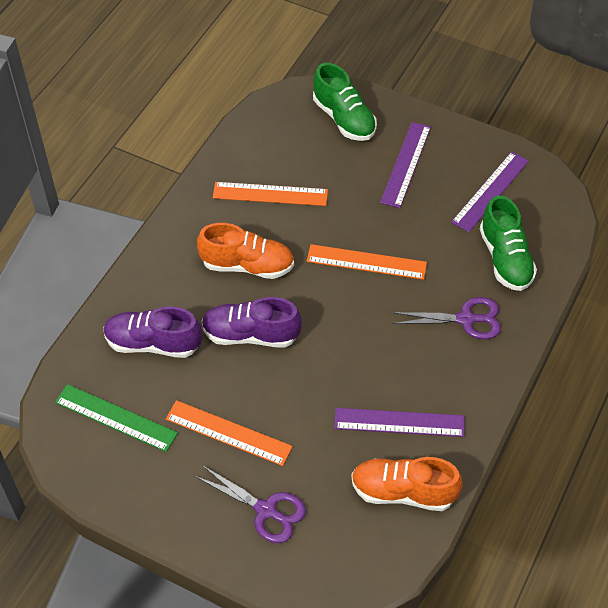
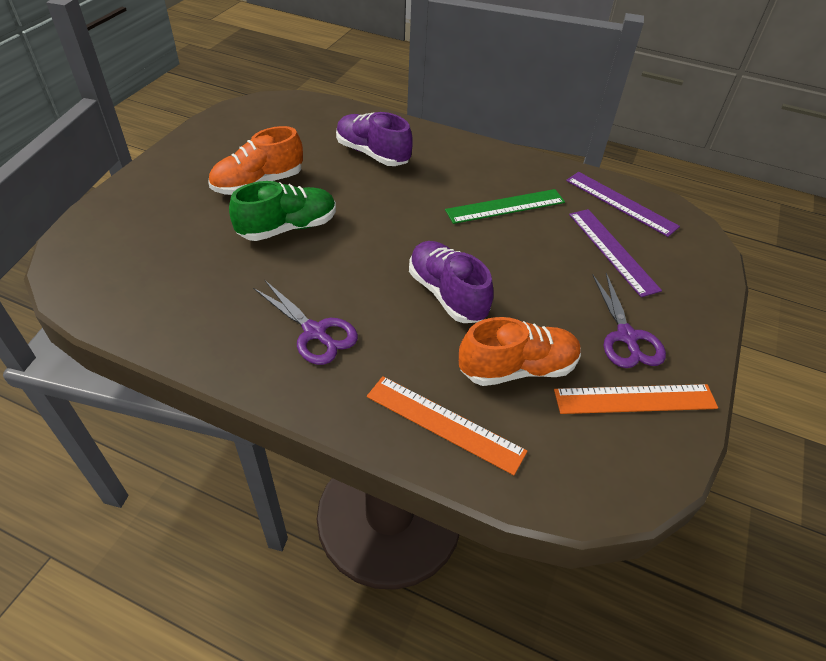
green shoe: 2 -> 1
orange ruler: 3 -> 2
purple ruler: 3 -> 2

